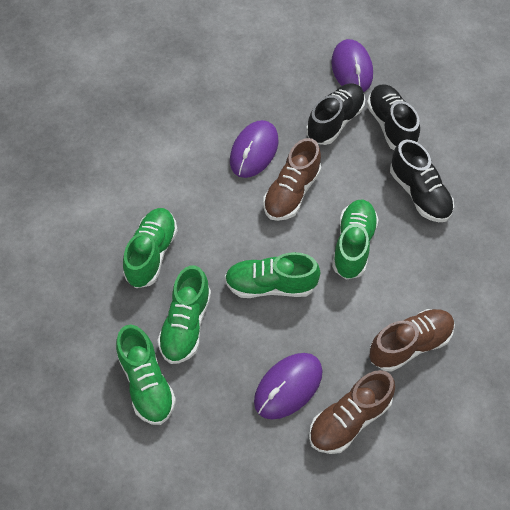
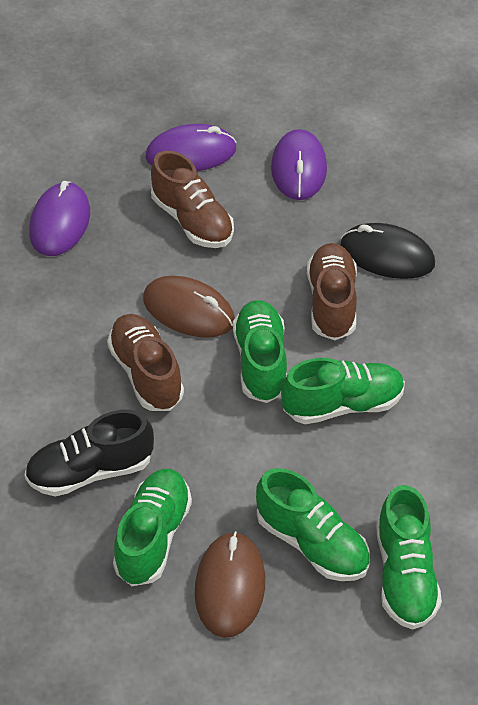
black mouse: 0 -> 1
black shoe: 3 -> 1
brown mouse: 0 -> 2

